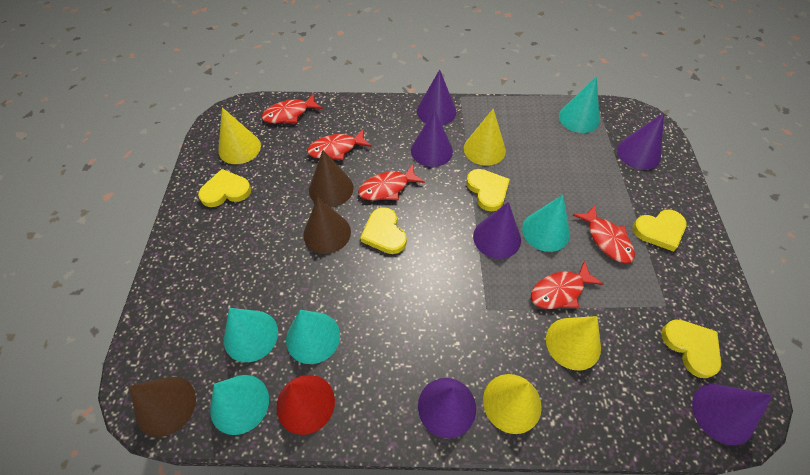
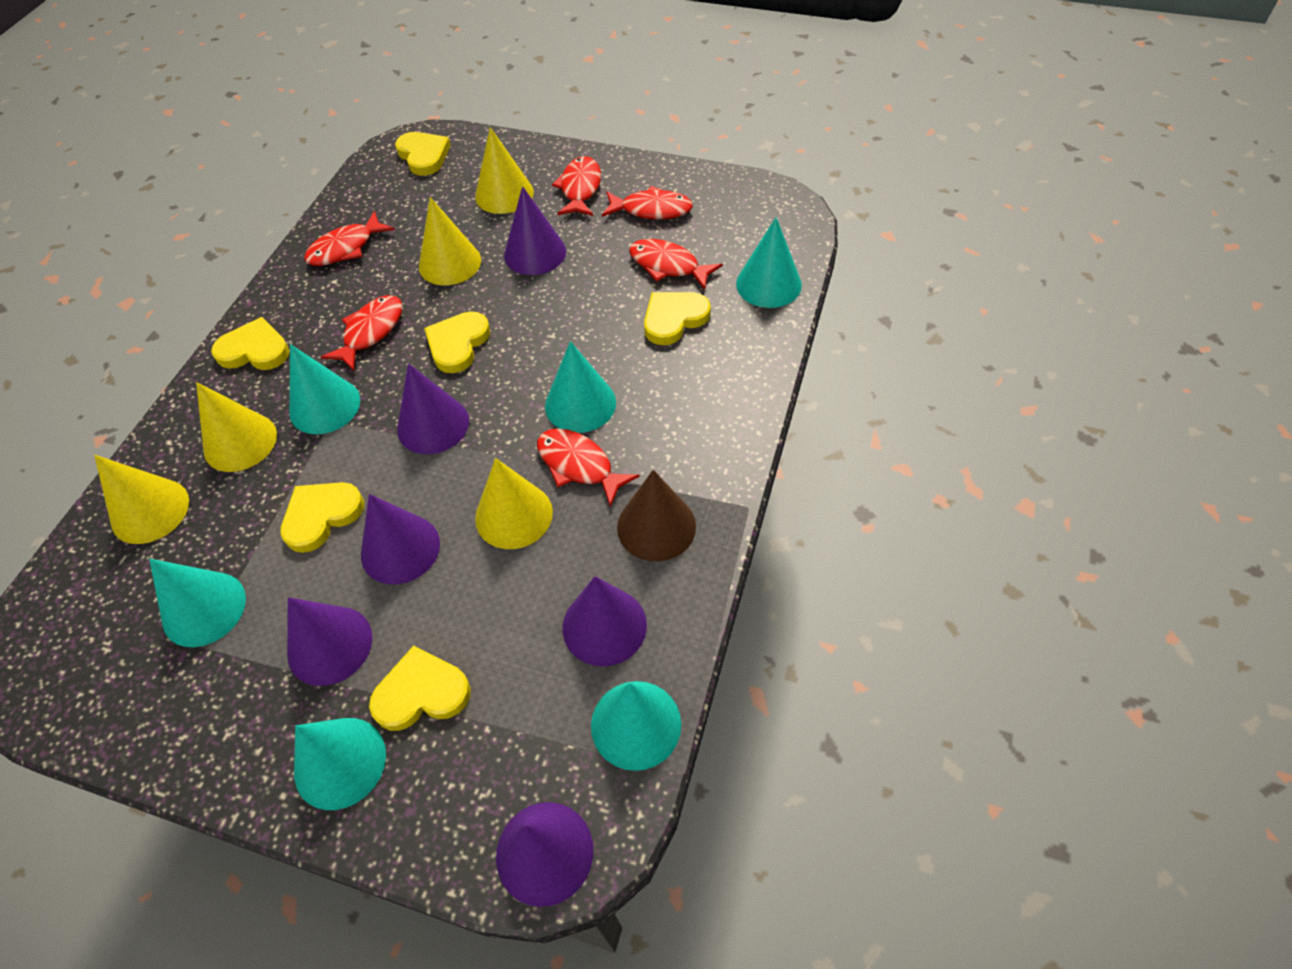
brown cone: 3 -> 1
red cone: 1 -> 0
red fish: 5 -> 6
turquoise cone: 5 -> 6
yellow cone: 4 -> 5
yellow heart: 5 -> 6

